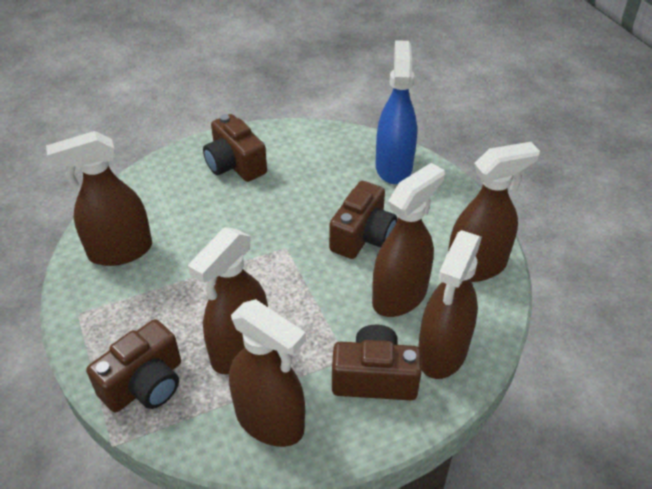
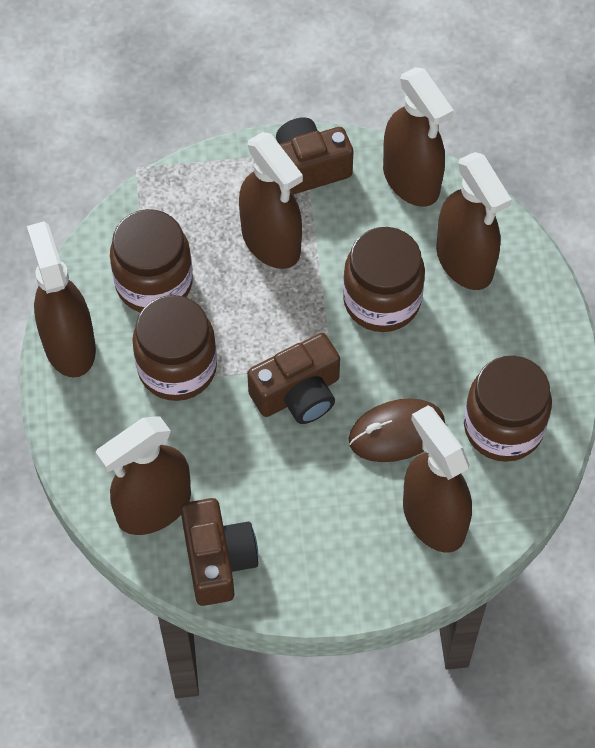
blue spray bottle: 1 -> 0
brown camera: 4 -> 3
brown jar: 0 -> 4
brown mouse: 0 -> 1

